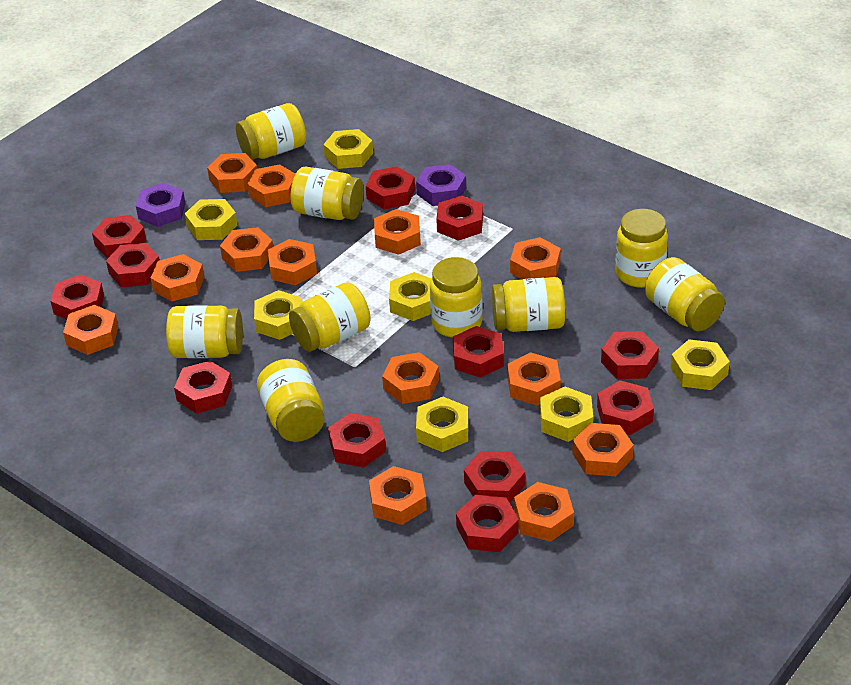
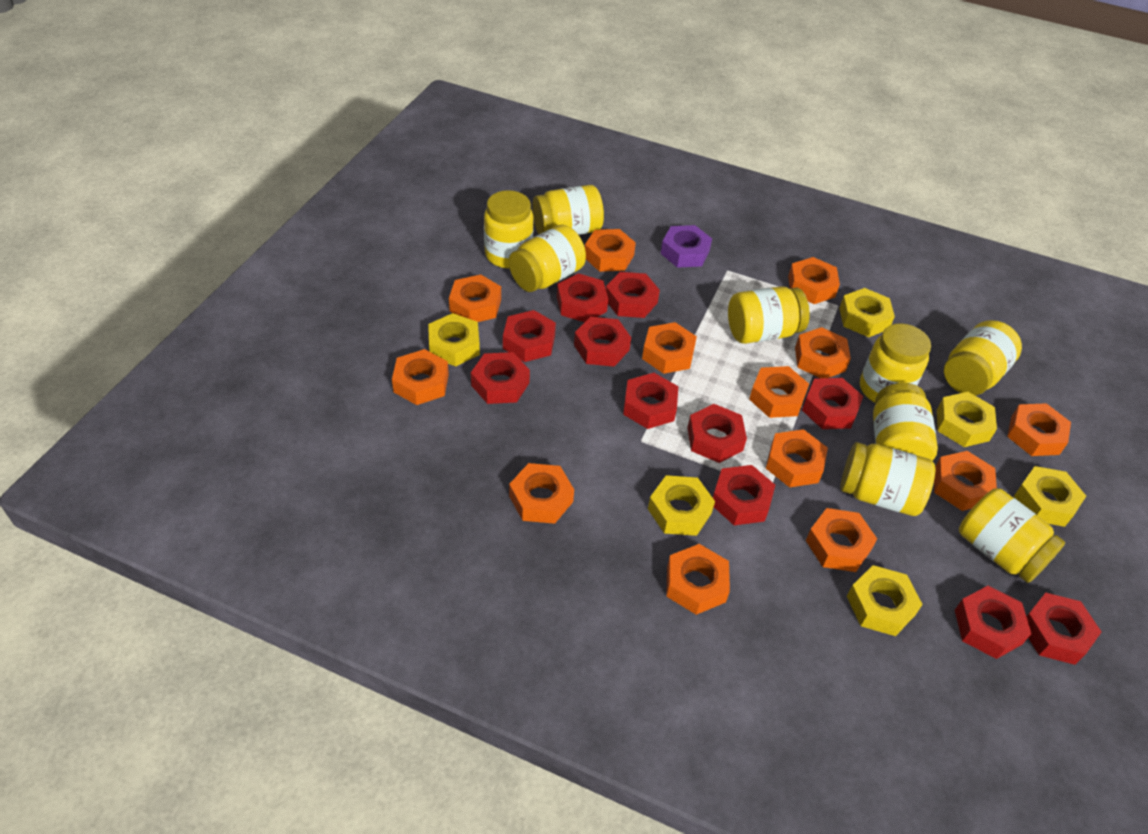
purple nut: 2 -> 1
red nut: 12 -> 11
yellow nut: 7 -> 6

